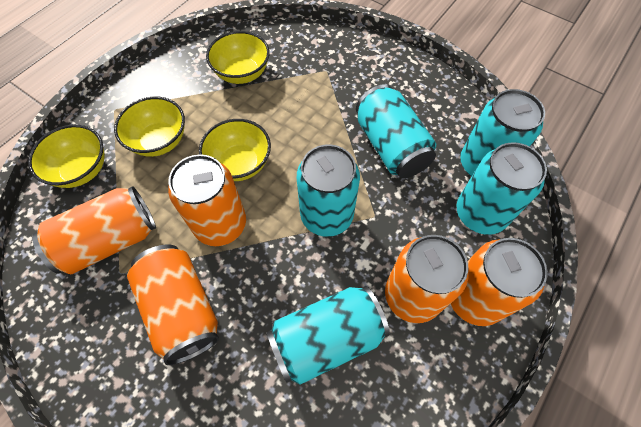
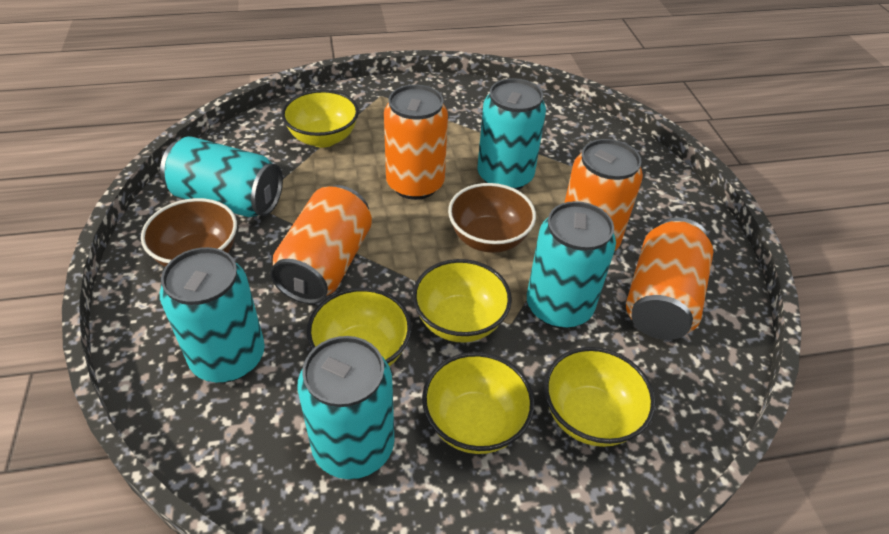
brown bowl: 0 -> 2
orange can: 5 -> 4
yellow bowl: 4 -> 5

